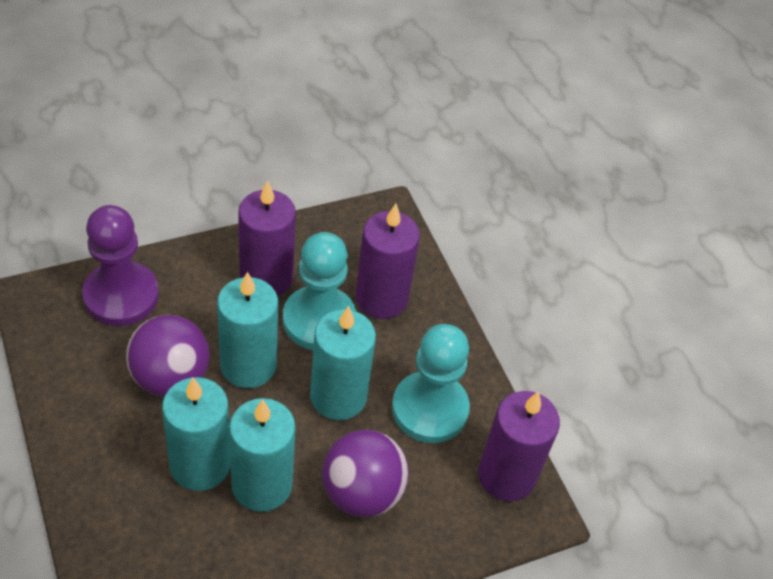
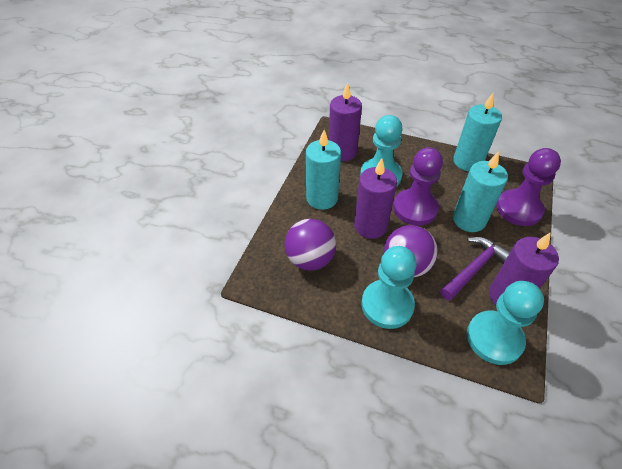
purple hammer: 0 -> 1
purple pawn: 1 -> 2
turquoise candle: 4 -> 3
turquoise pawn: 2 -> 3

